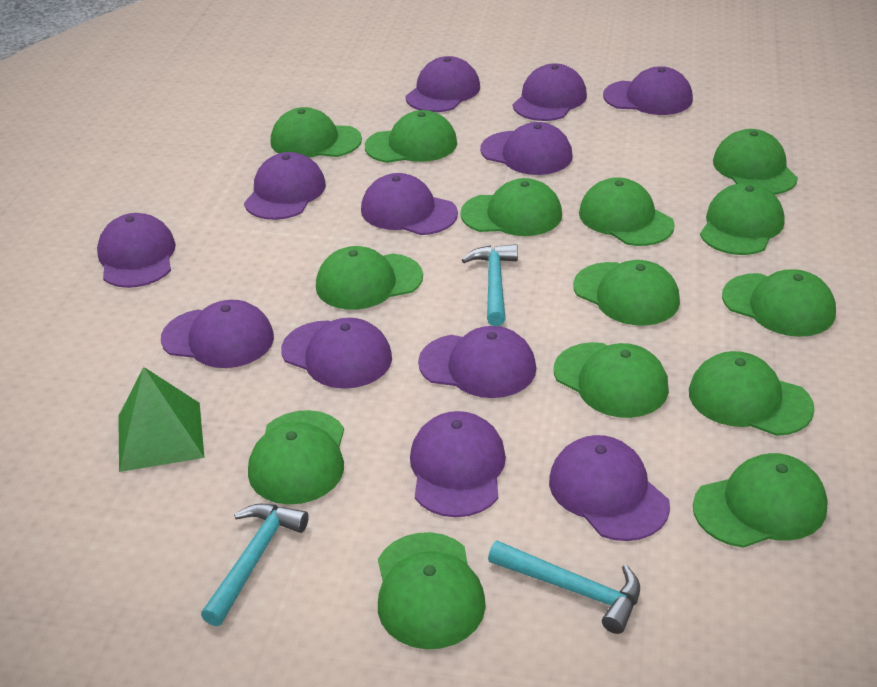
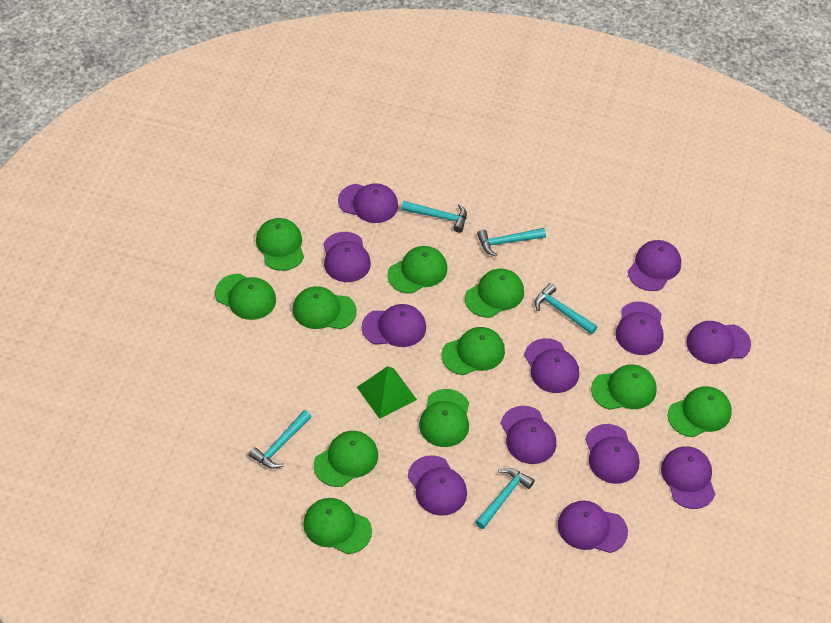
green cap: 14 -> 11
turquoise hammer: 3 -> 5

